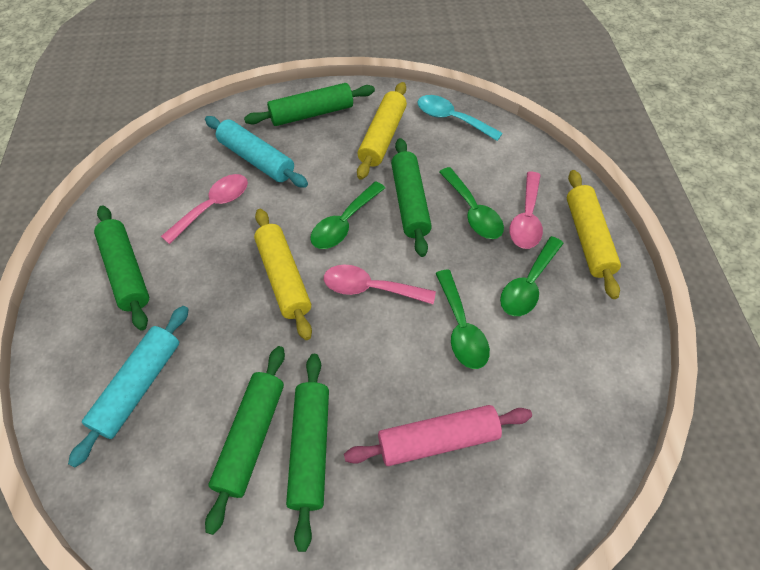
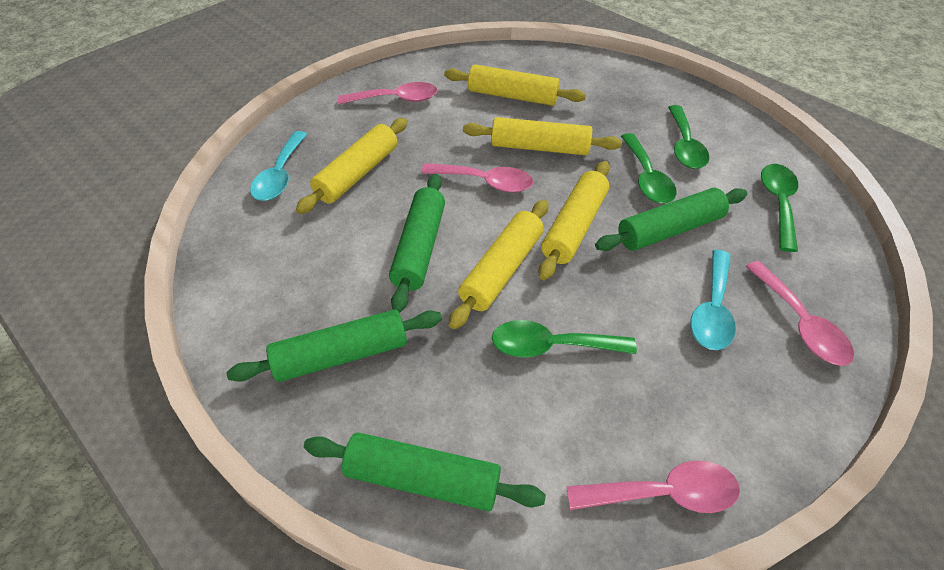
green rolling pin: 5 -> 4
pink rolling pin: 1 -> 0
pink spoon: 3 -> 4
turquoise rolling pin: 2 -> 0
turquoise spoon: 1 -> 2
yellow rolling pin: 3 -> 5

